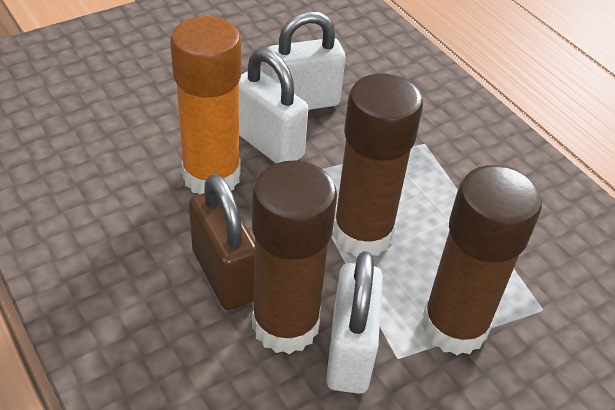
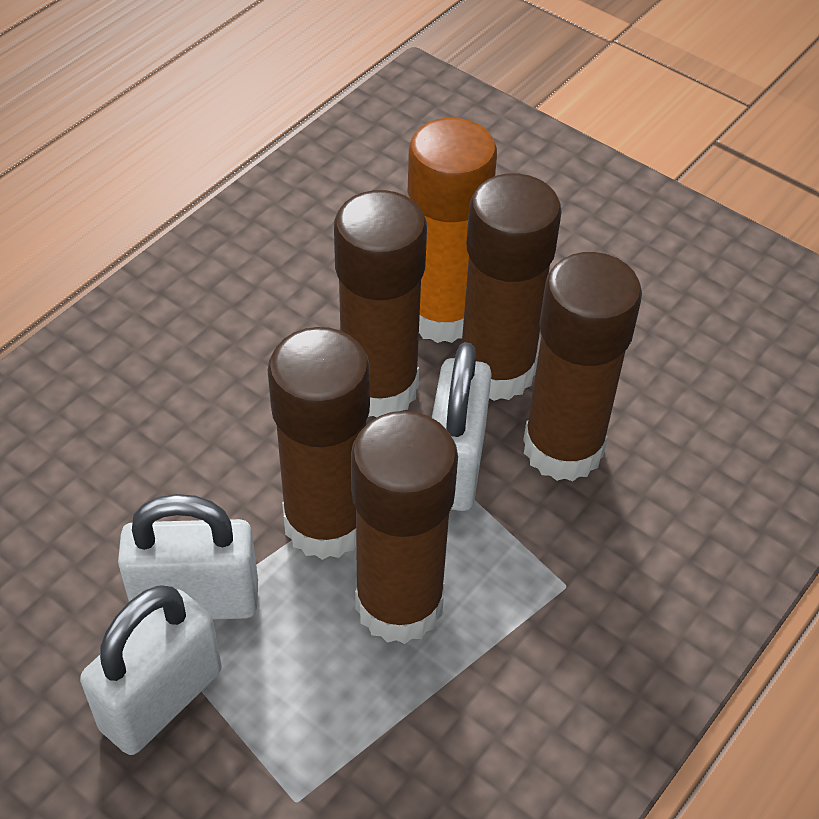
brown glue stick: 3 -> 5
brown padlock: 1 -> 0

